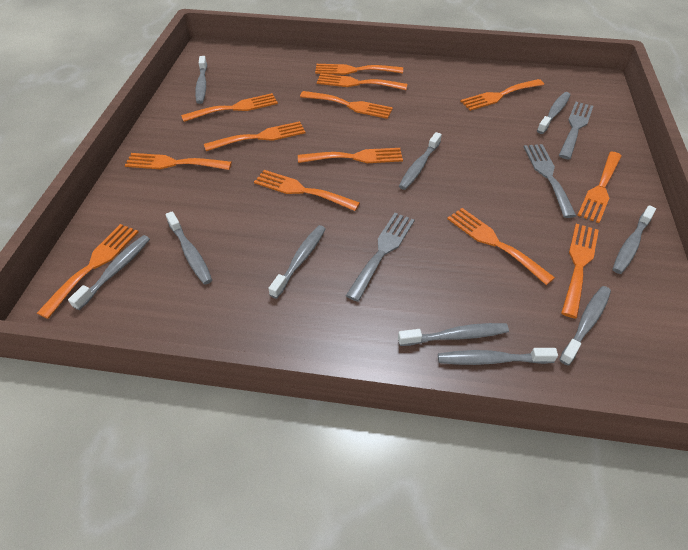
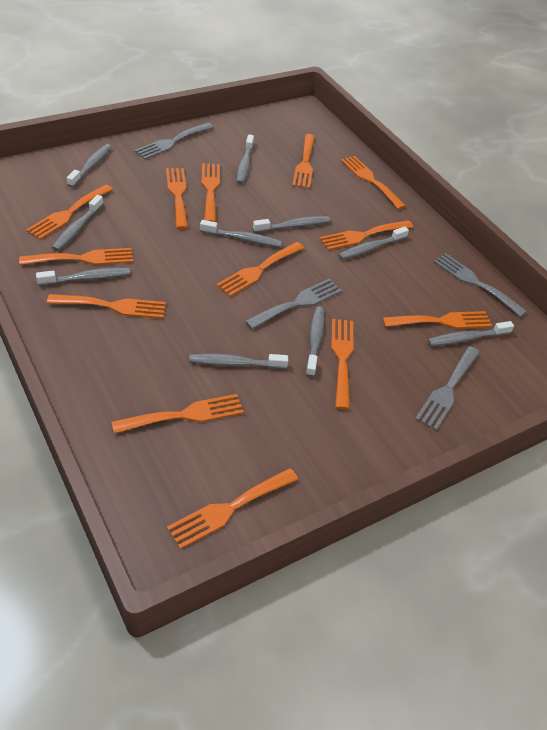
grey fork: 3 -> 4

